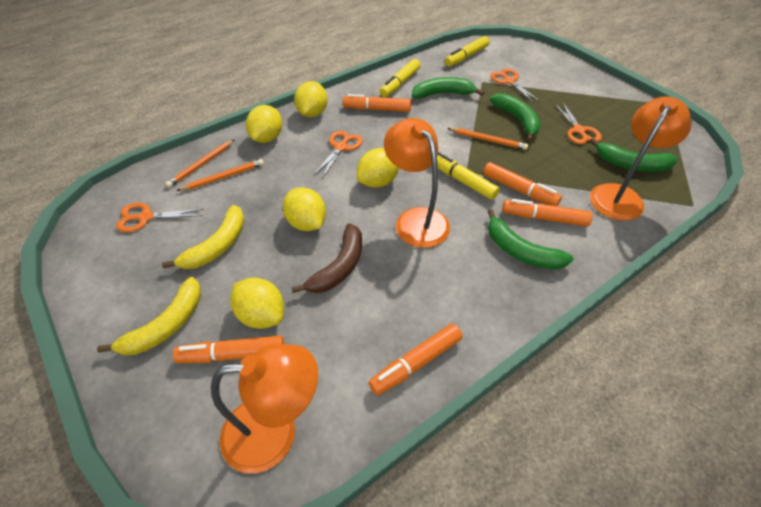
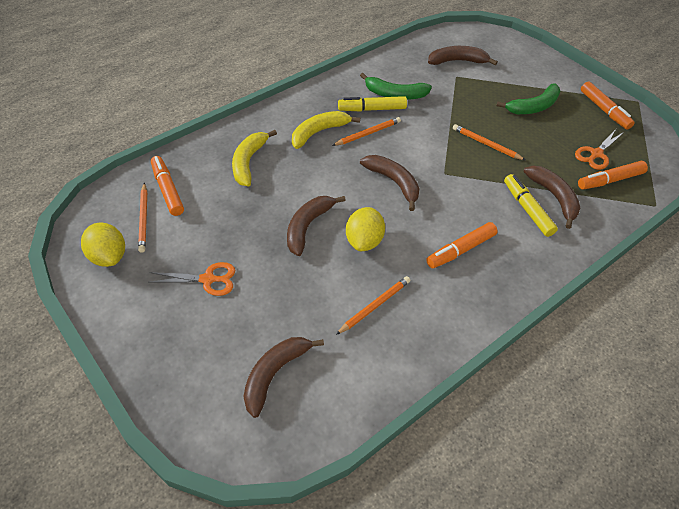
brown banana: 1 -> 5
green banana: 4 -> 2
orange lamp: 3 -> 0
orange marker: 5 -> 4
orange pencil: 3 -> 4
orange scissors: 4 -> 2
yellow lemon: 5 -> 2
yellow marker: 3 -> 2

